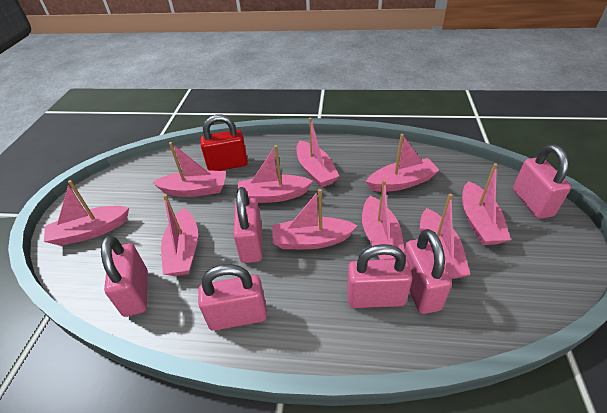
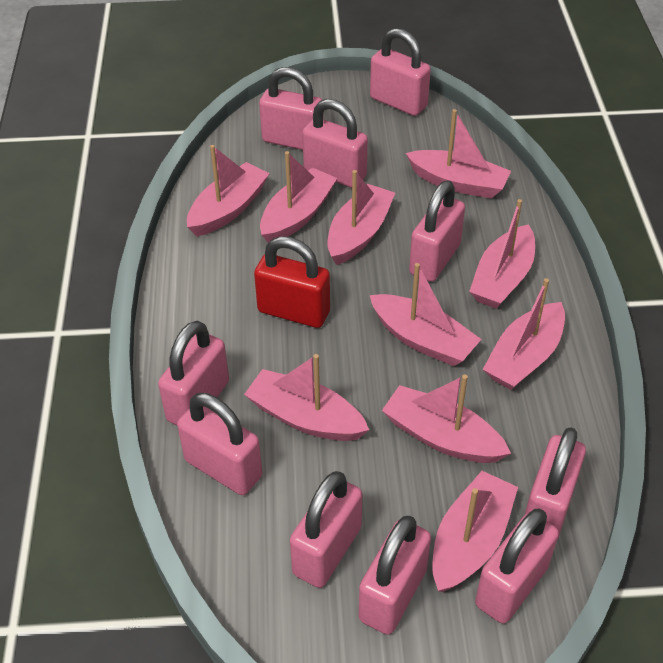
pink padlock: 6 -> 10

